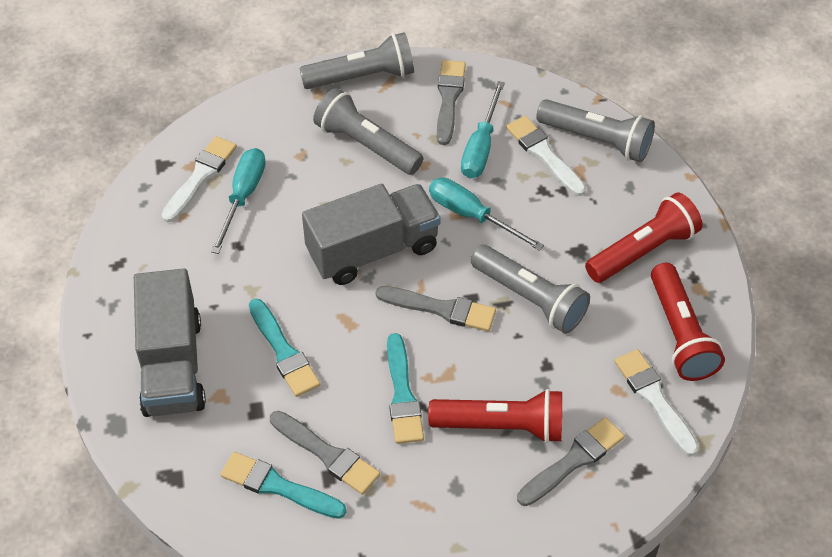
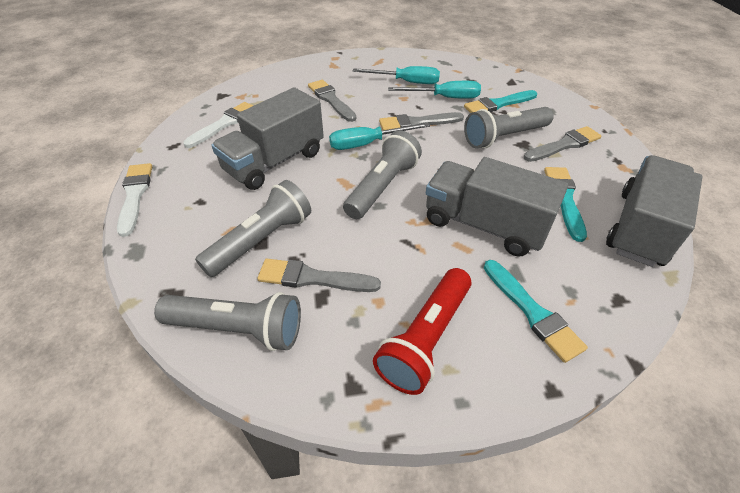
grey truck: 2 -> 3
red flashlight: 3 -> 1
white brush: 3 -> 2

